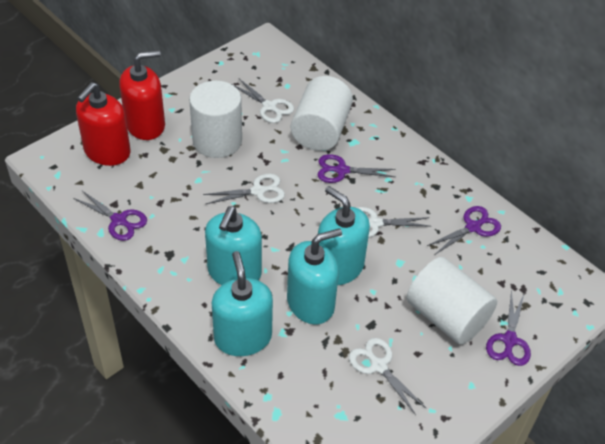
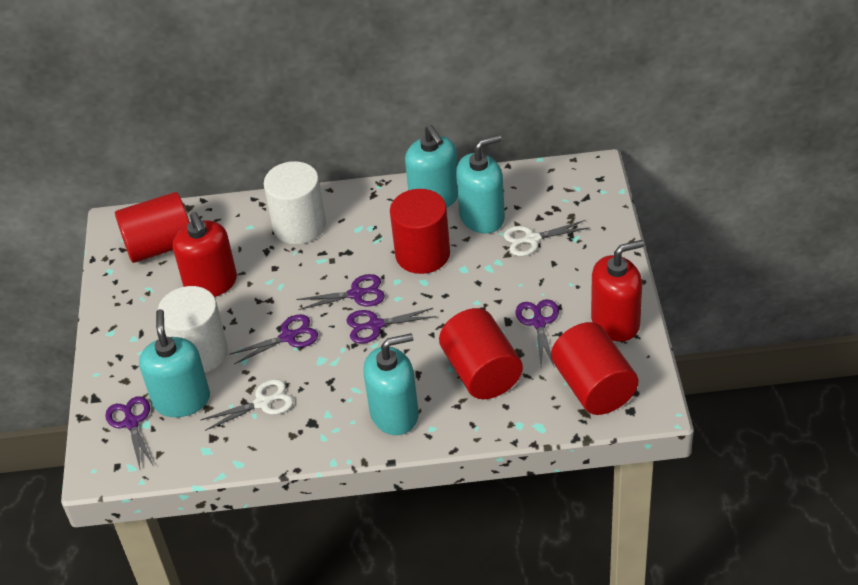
purple scissors: 4 -> 5
red cylinder: 0 -> 4
white cylinder: 3 -> 2
white scissors: 4 -> 2

